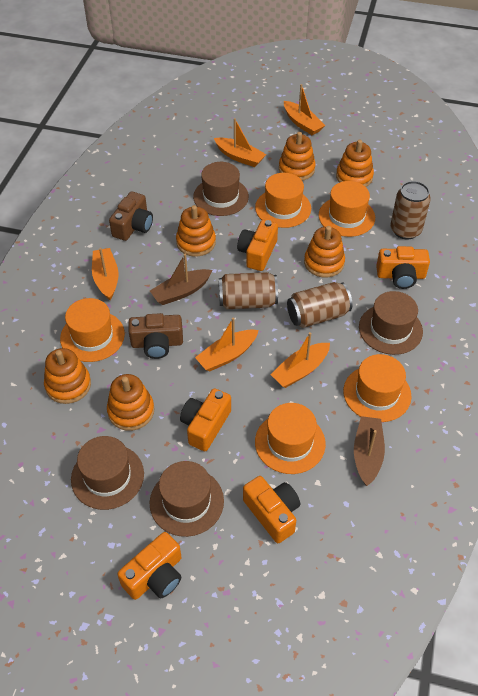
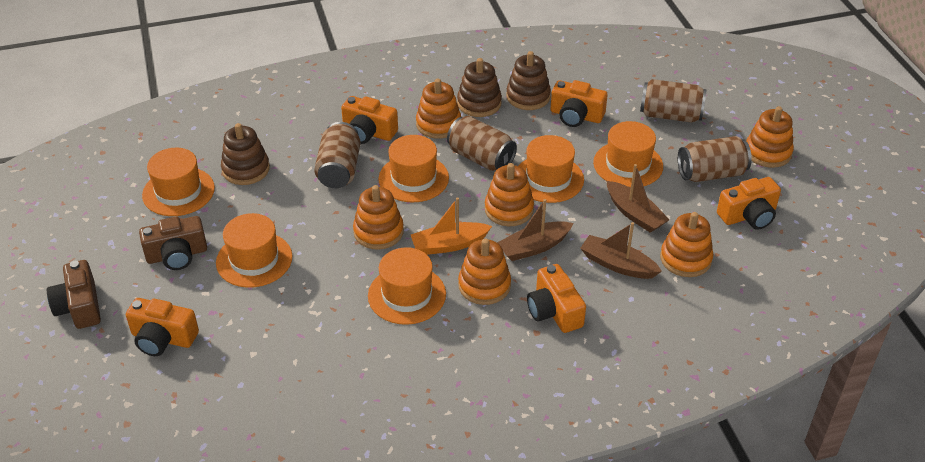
brown boat: 2 -> 3
brown can: 3 -> 4
brown hat: 4 -> 0
brown stacking toy: 0 -> 3
orange boat: 5 -> 1
orange hat: 5 -> 6

